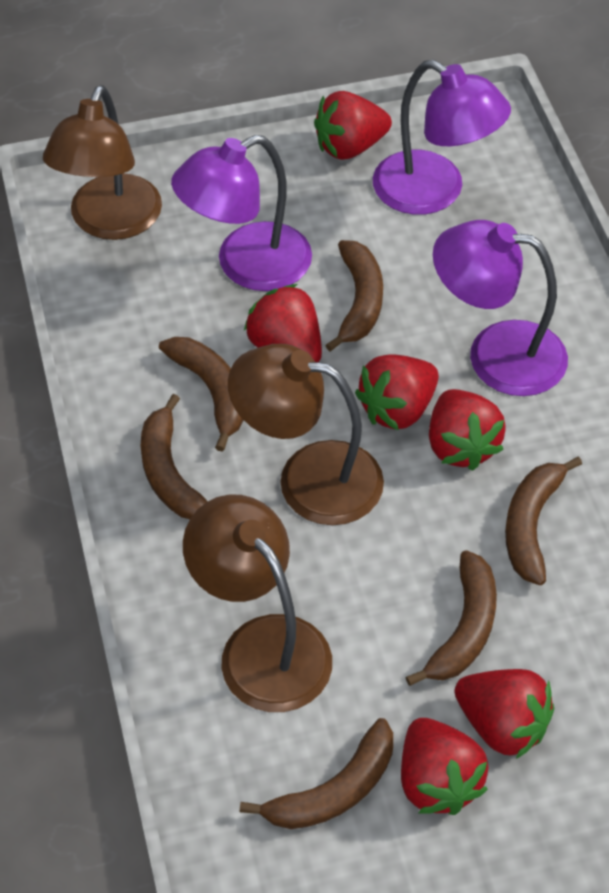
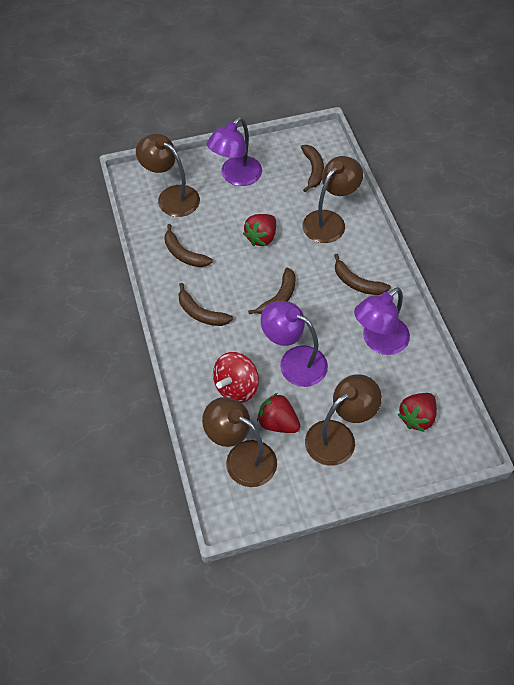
brown banana: 6 -> 5
brown lamp: 3 -> 4
red spinning top: 0 -> 1
red strawberry: 6 -> 3

